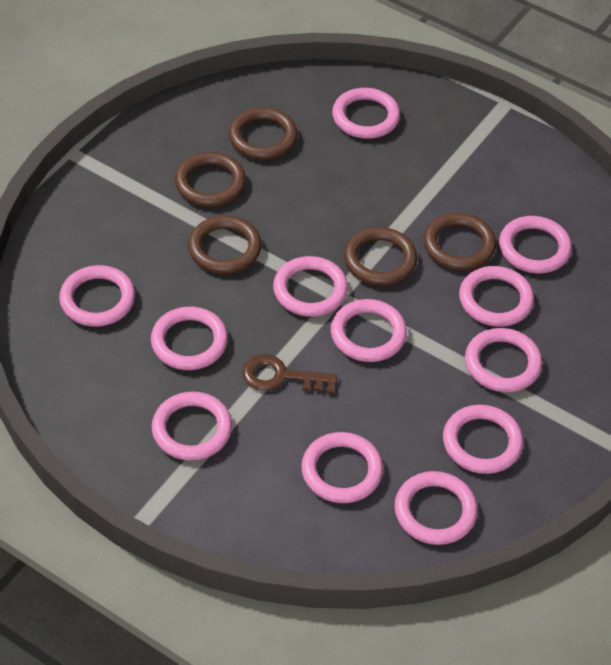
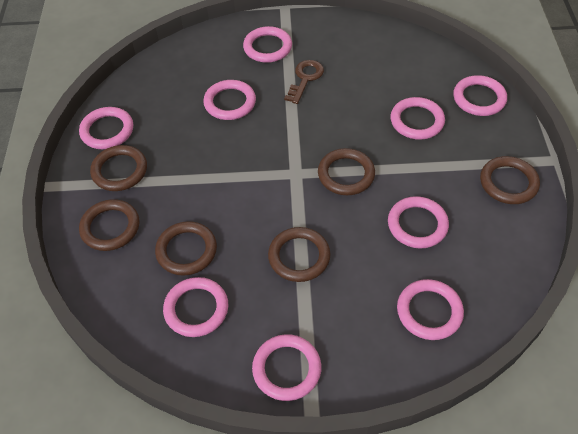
brown ring: 5 -> 6
pink ring: 12 -> 9

